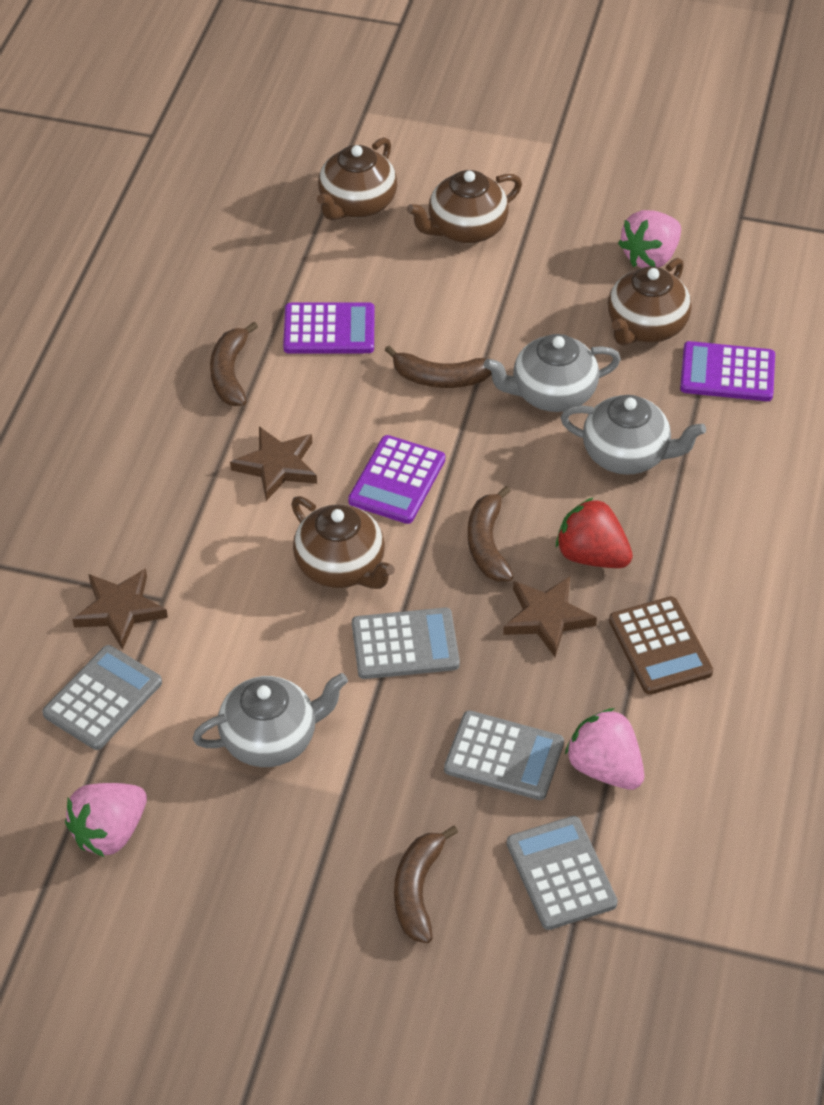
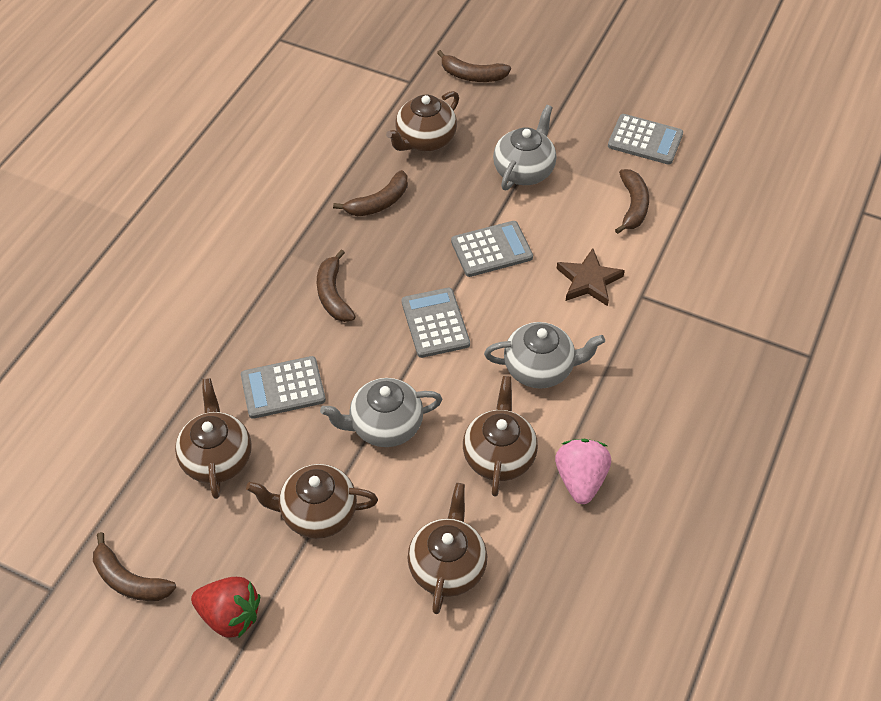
brown banana: 4 -> 5
brown calculator: 1 -> 0
brown star: 3 -> 1
brown teapot: 4 -> 5
pink strawberry: 3 -> 1
purple calculator: 3 -> 0

